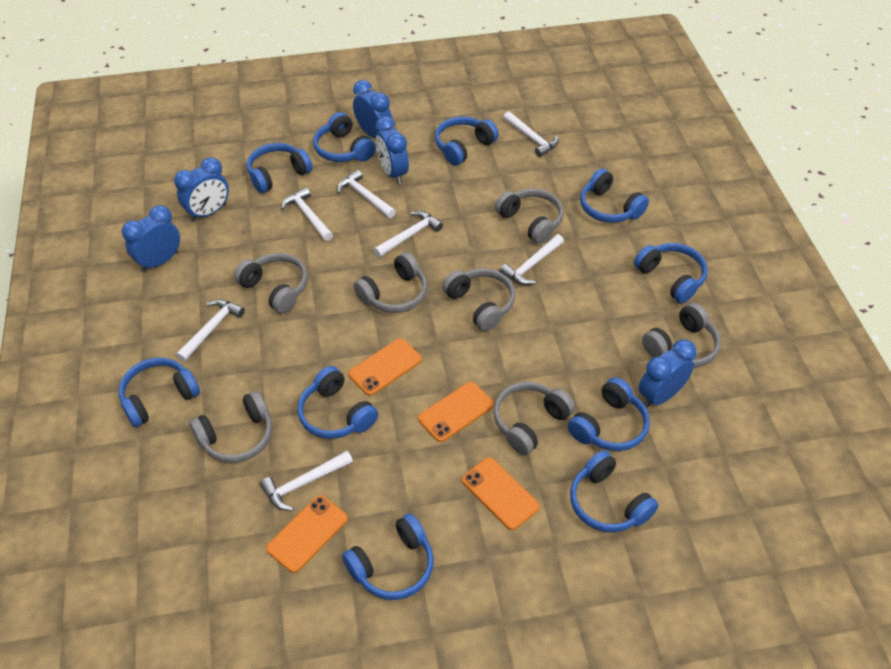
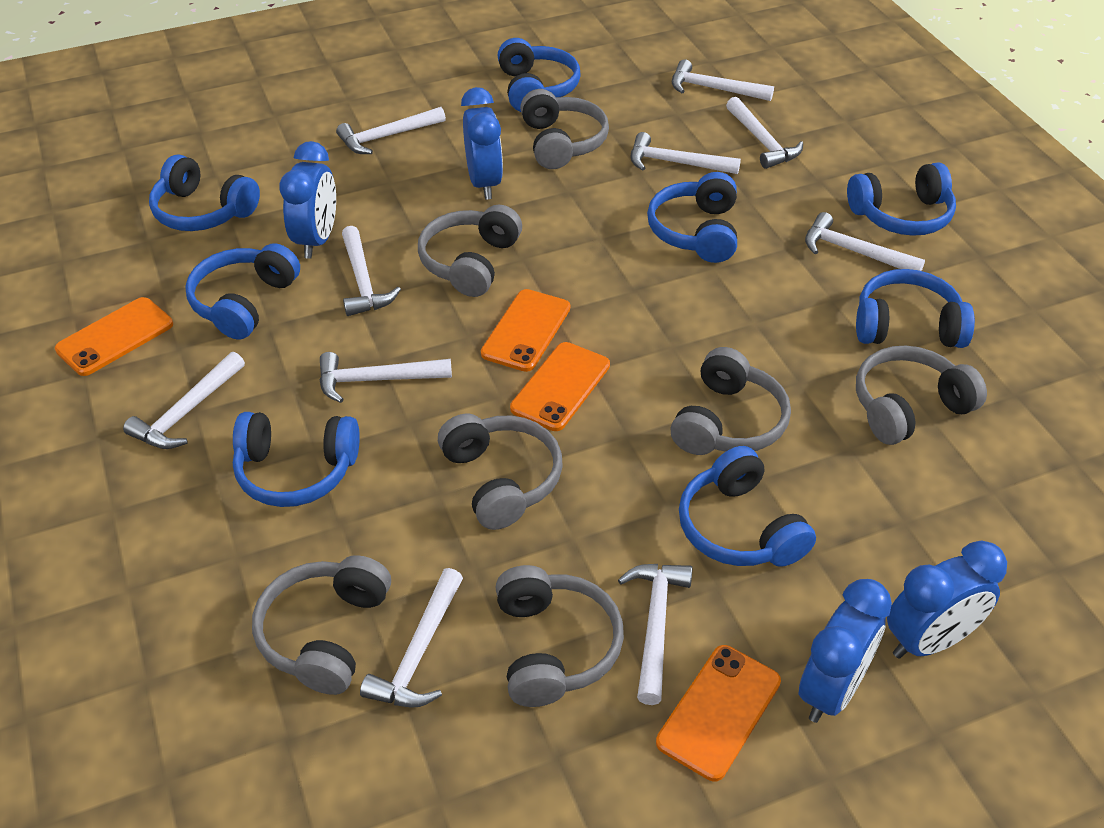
blue clock: 5 -> 4
blue headphones: 10 -> 8
white hammer: 7 -> 10

